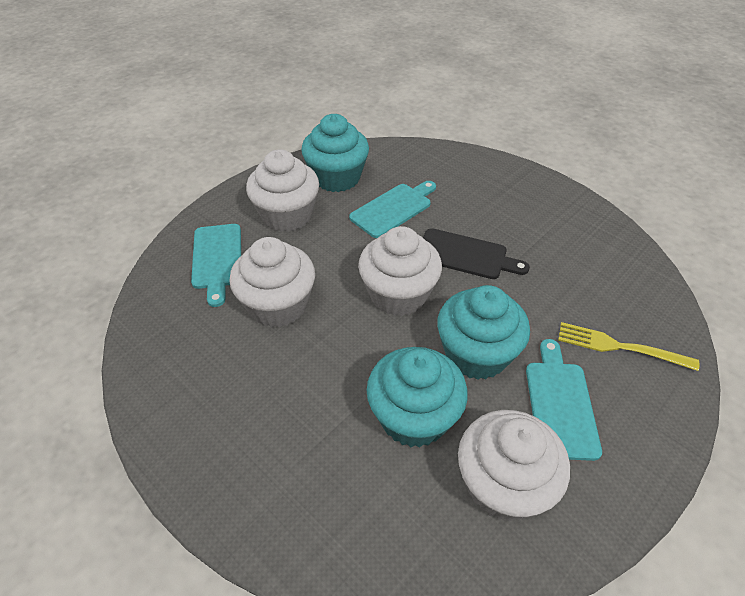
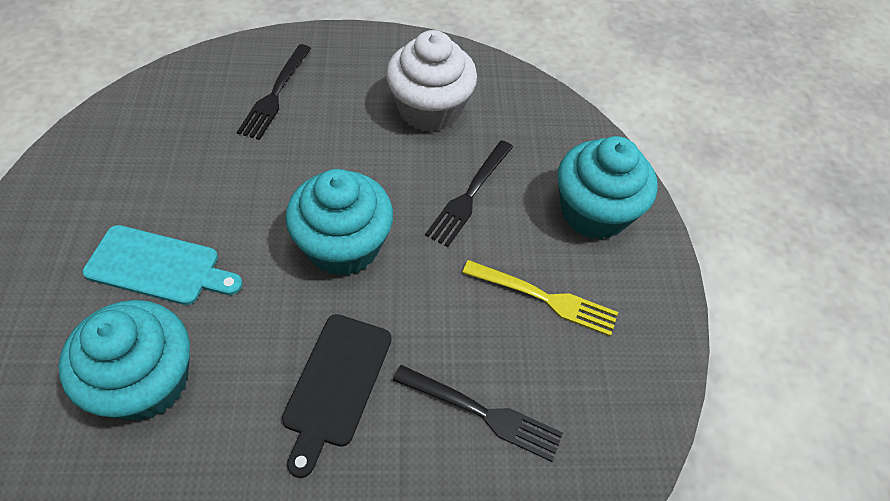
black fork: 0 -> 3
turquoise cutting board: 3 -> 1
white cupcake: 4 -> 1

